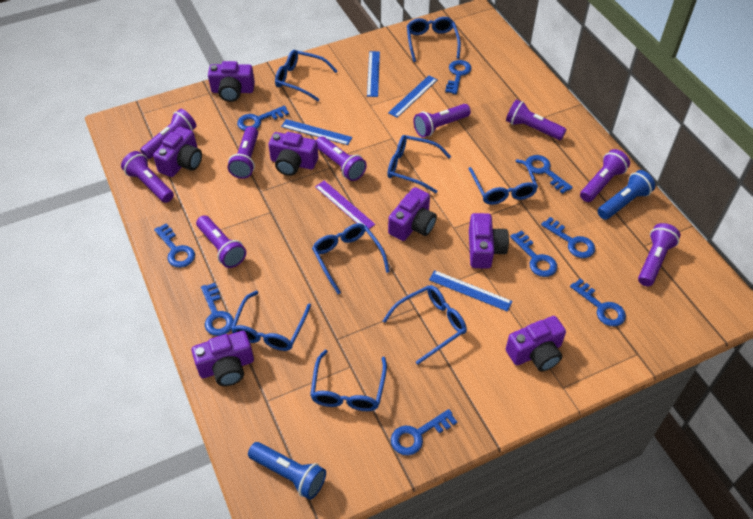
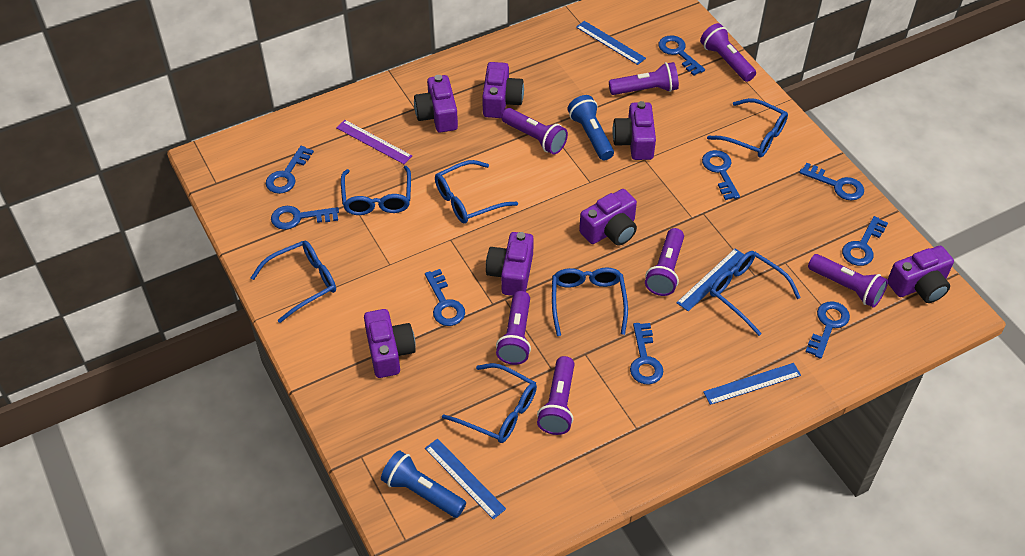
blue glasses: 8 -> 7
purple flashlight: 9 -> 7

